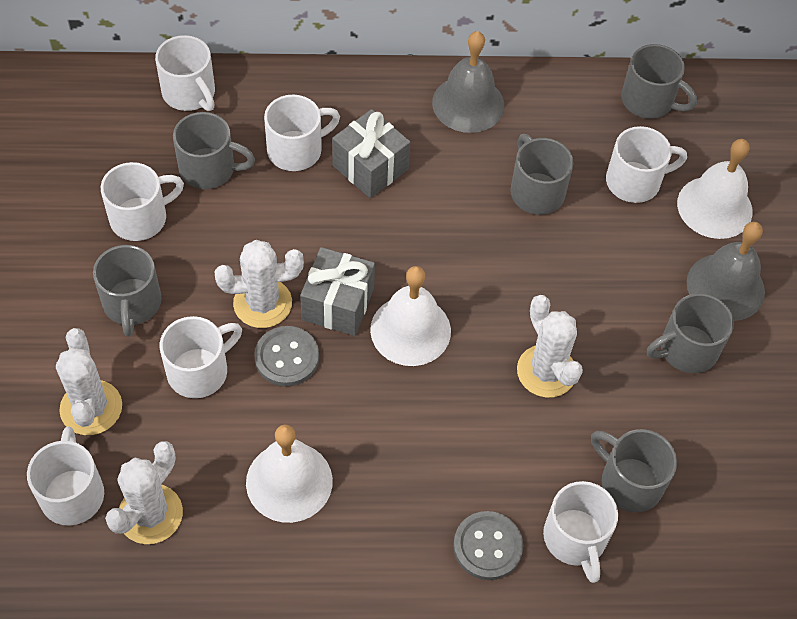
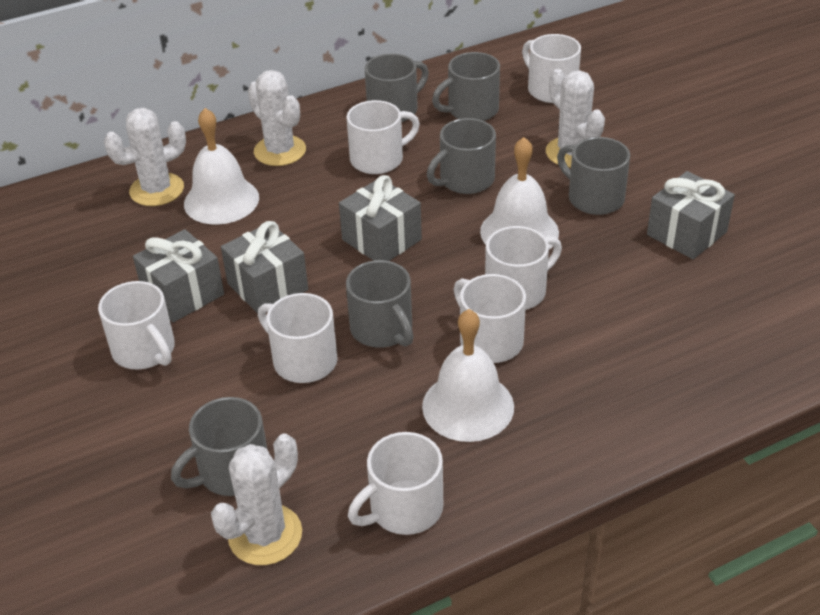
grey bell: 2 -> 0
grey button: 2 -> 0
grey gift: 2 -> 4

